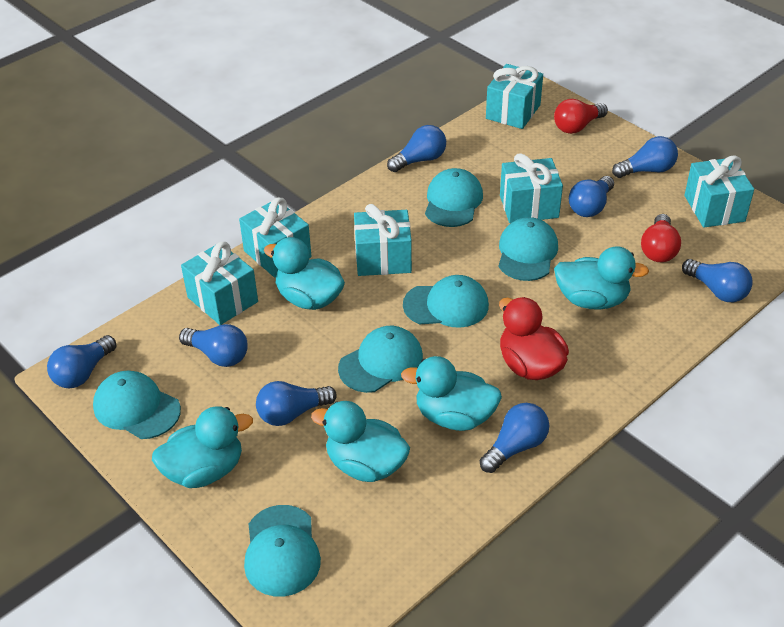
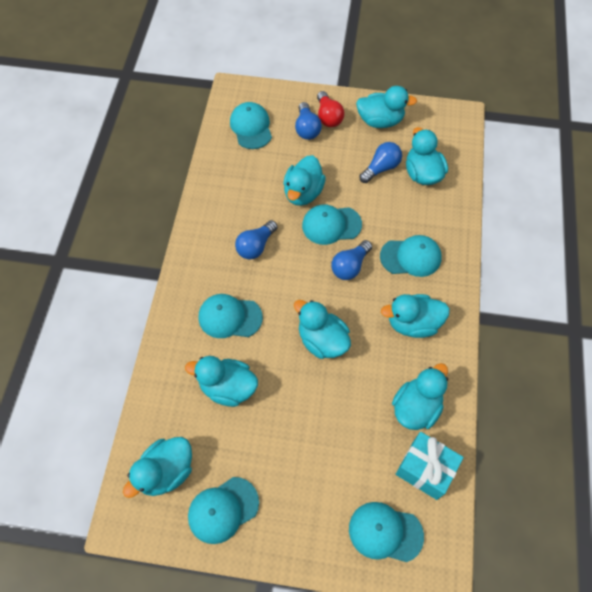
blue light bulb: 8 -> 4
red duck: 1 -> 0
red light bulb: 2 -> 1
turquoise duck: 5 -> 8
turquoise gift: 6 -> 1

